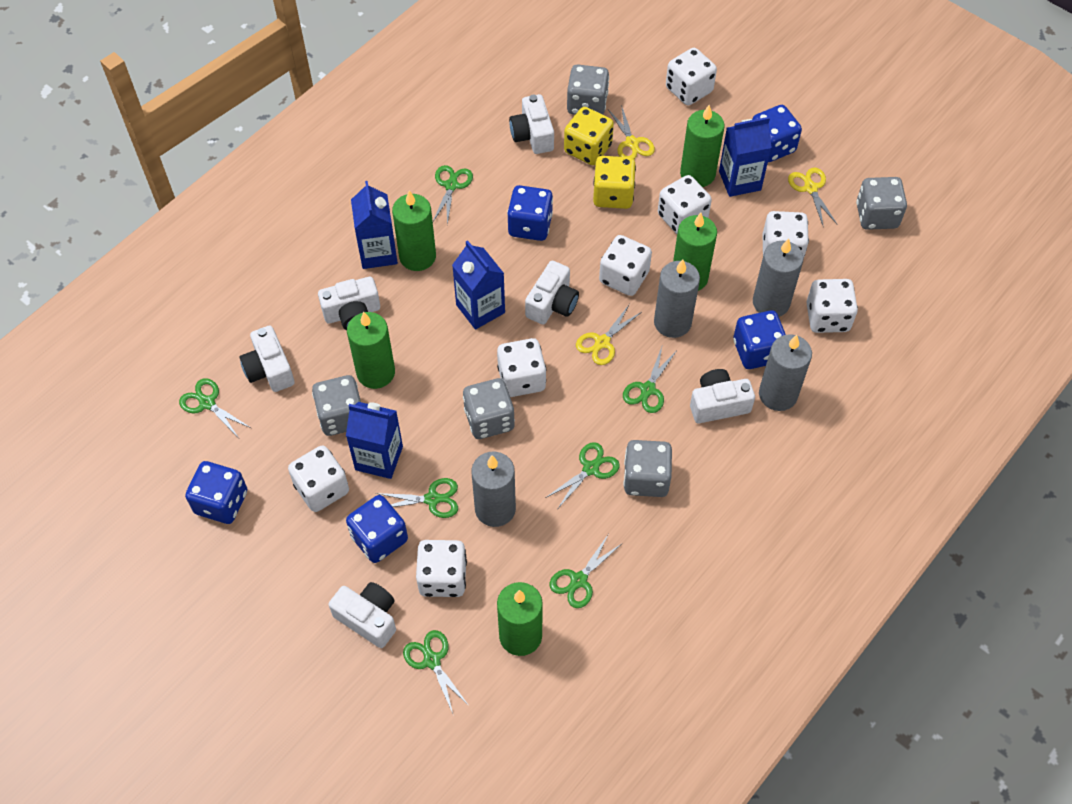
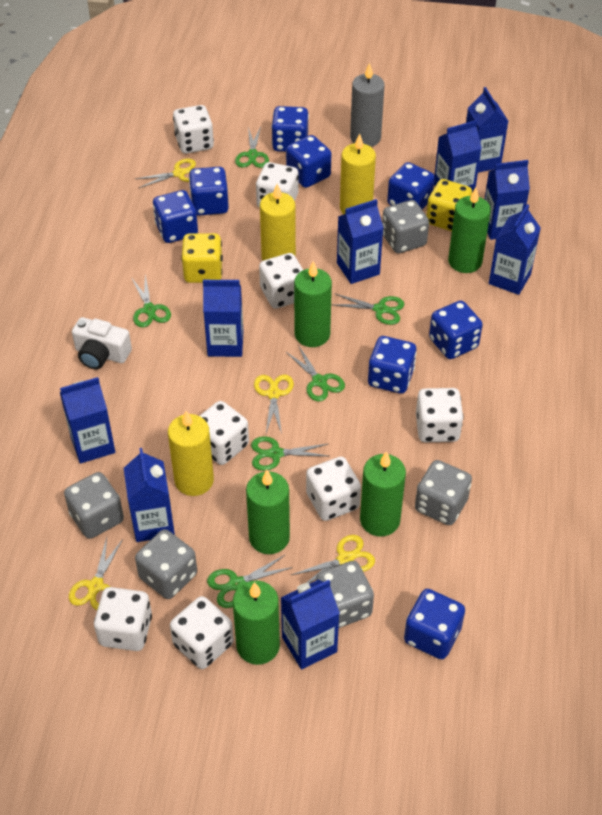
blue carton: 4 -> 9
blue dice: 5 -> 8
green scissors: 7 -> 6
grey candle: 4 -> 1
white camera: 6 -> 1
yellow candle: 0 -> 3
yellow scissors: 3 -> 4

